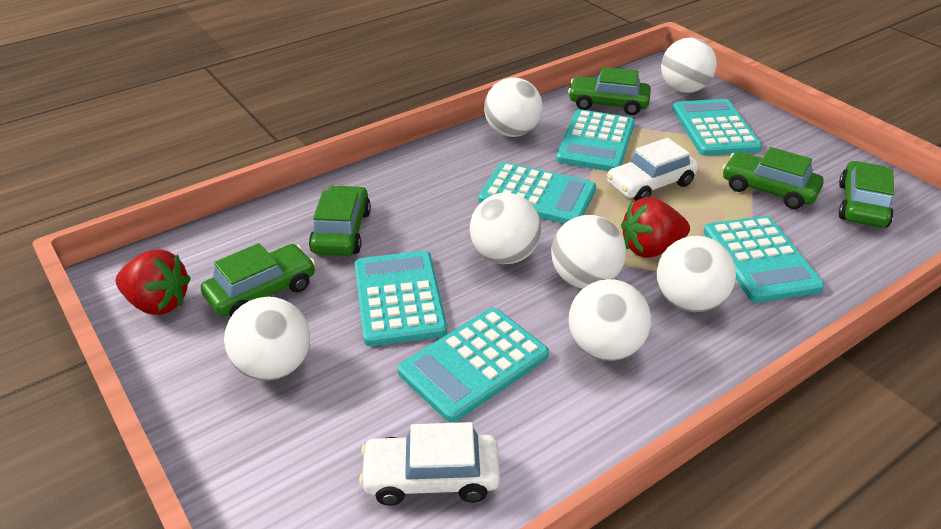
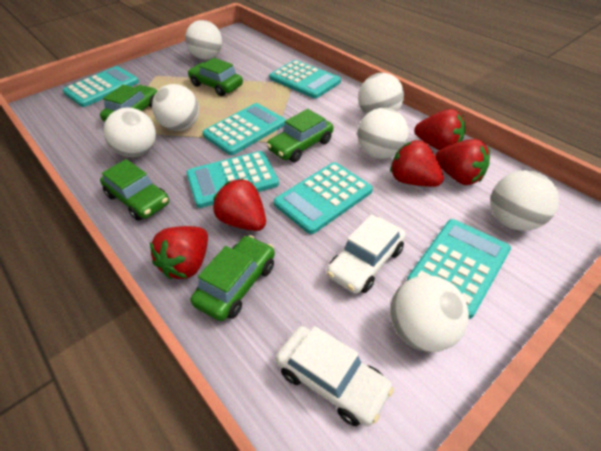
red strawberry: 2 -> 5

